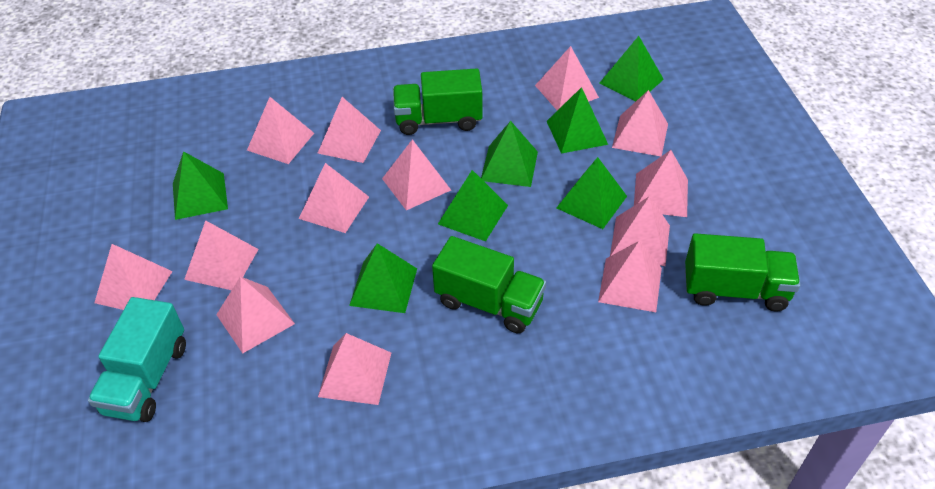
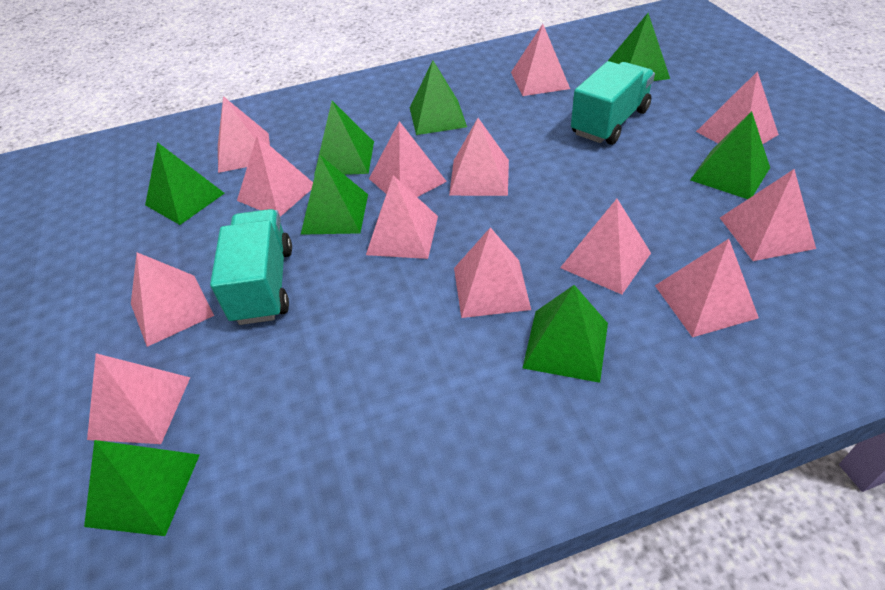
green pyramid: 7 -> 8
green truck: 3 -> 0
turquoise truck: 1 -> 2

